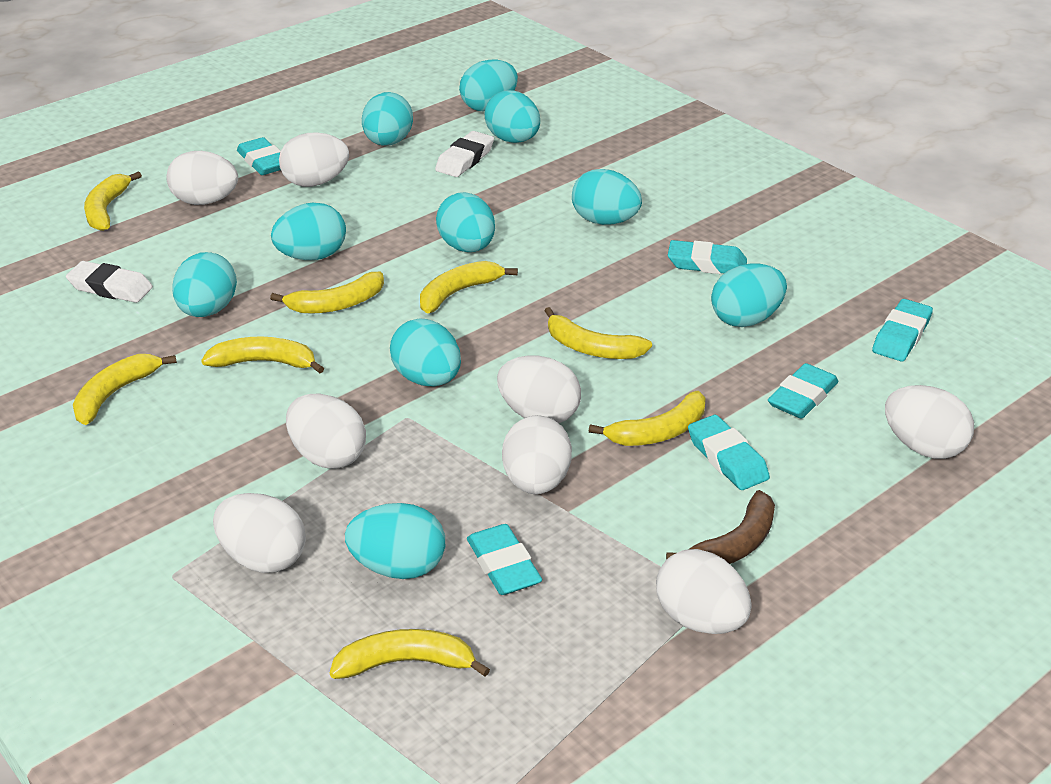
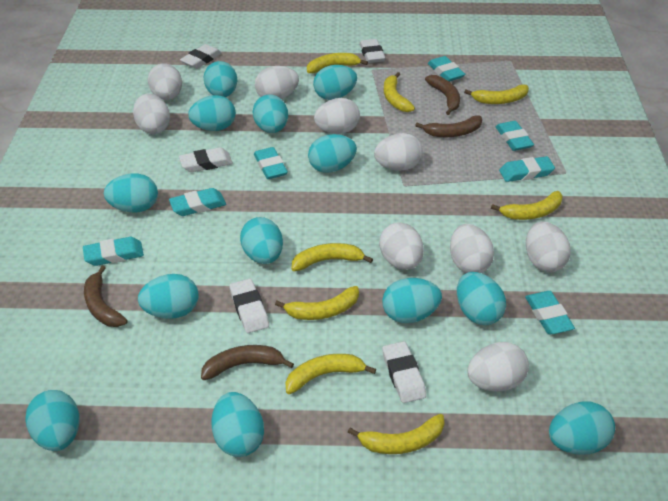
brown banana: 1 -> 4
turquoise egg: 10 -> 13
turquoise eraser: 6 -> 7
white egg: 8 -> 9
white eraser: 2 -> 5

